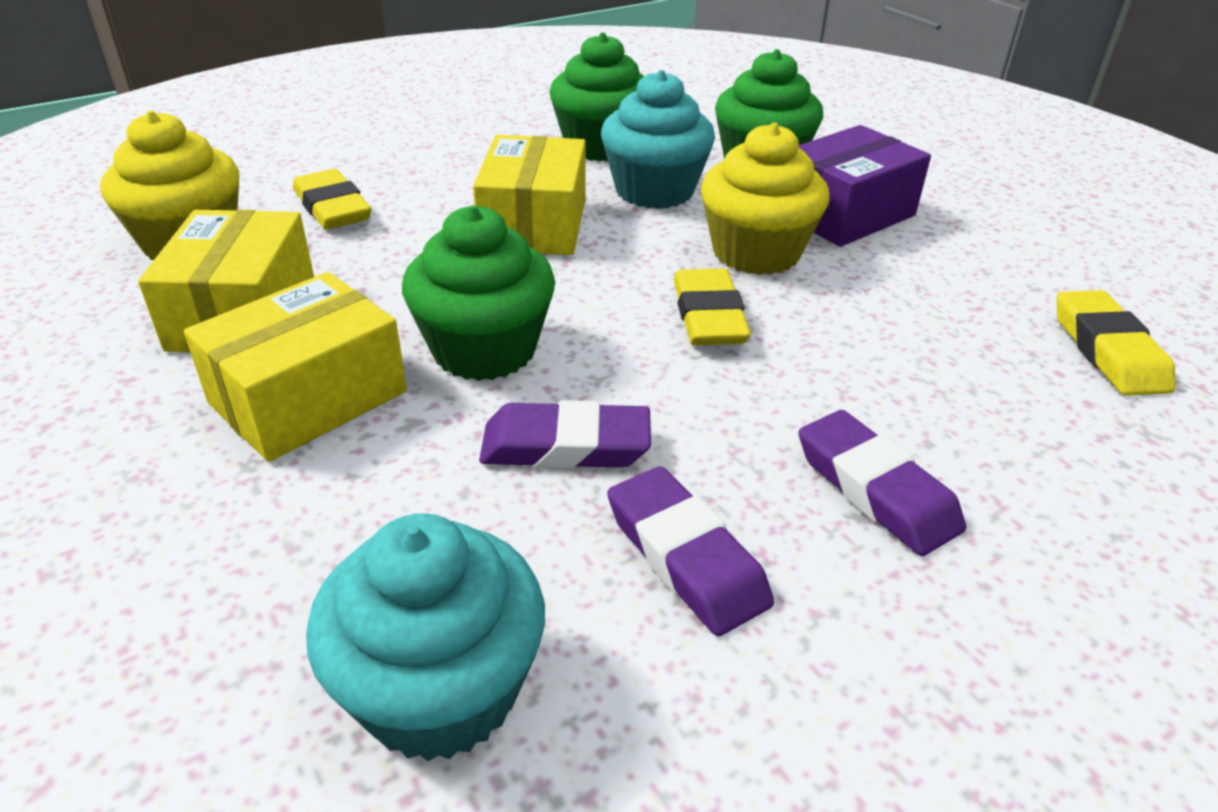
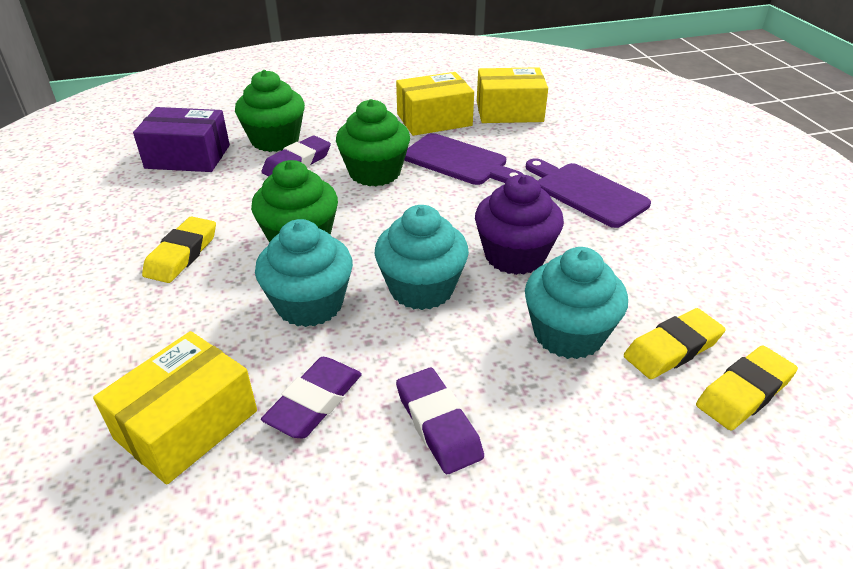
purple cupcake: 0 -> 1
purple cutting board: 0 -> 2
turquoise cupcake: 2 -> 3
yellow cupcake: 2 -> 0

